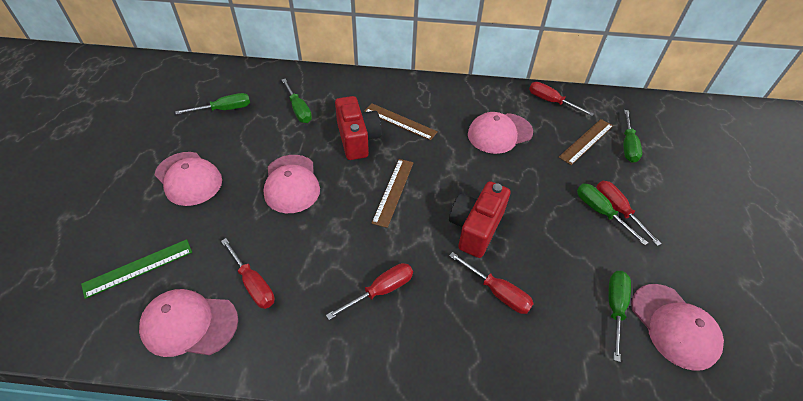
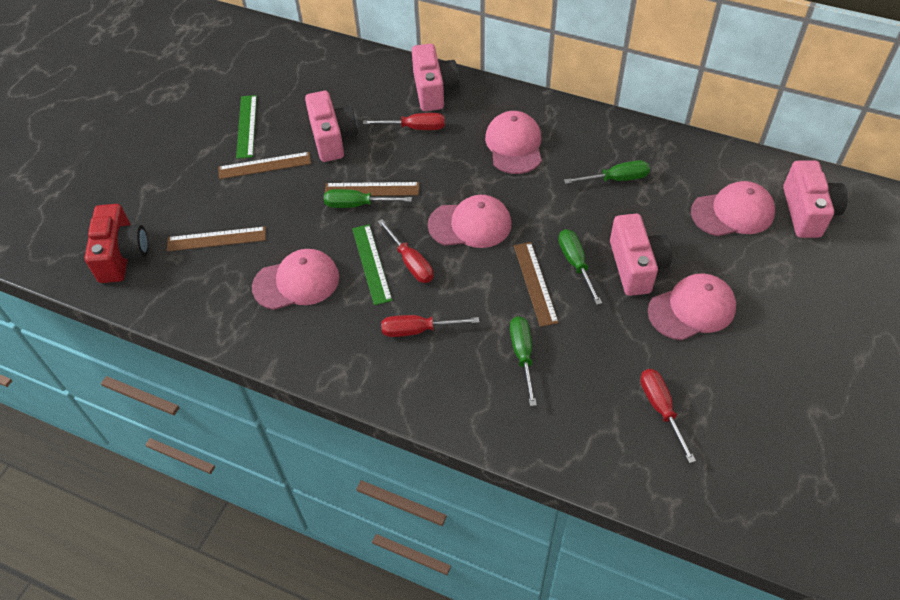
brown ruler: 3 -> 4
green ruler: 1 -> 2
green screwdriver: 5 -> 4
pink camera: 0 -> 4
red camera: 2 -> 1
red screwdriver: 5 -> 4

